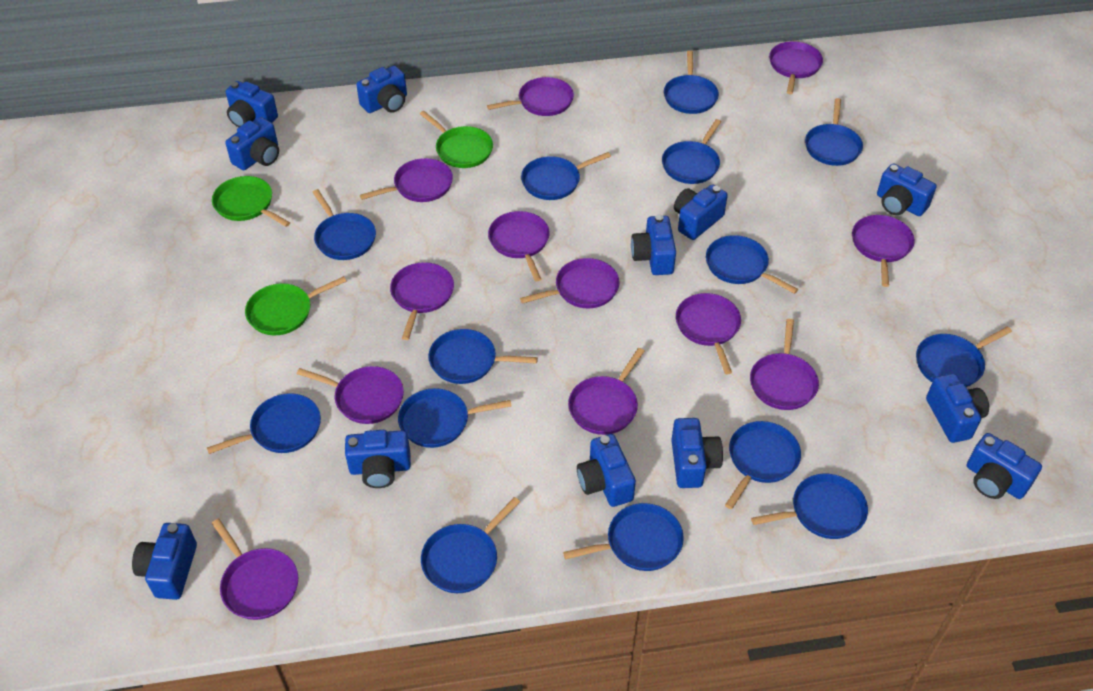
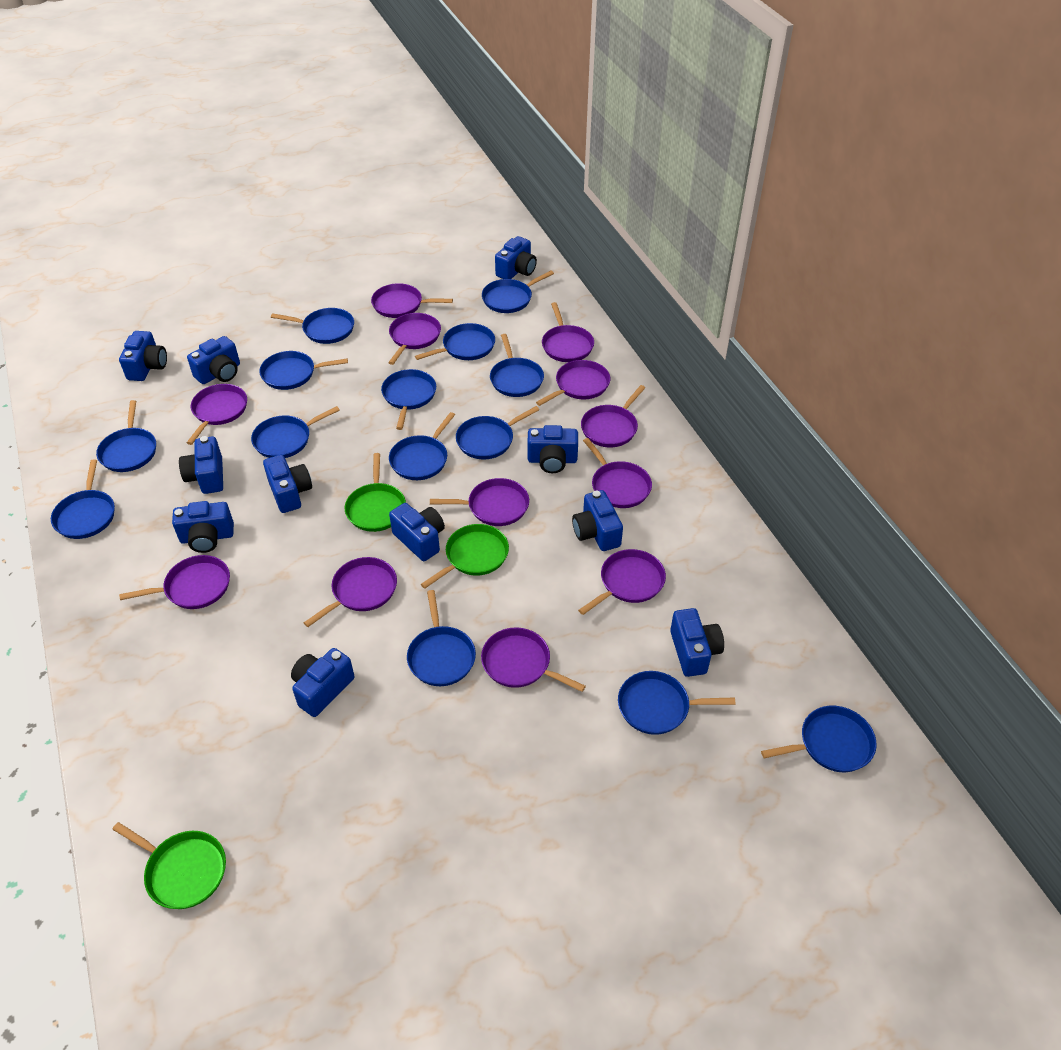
blue camera: 12 -> 11

